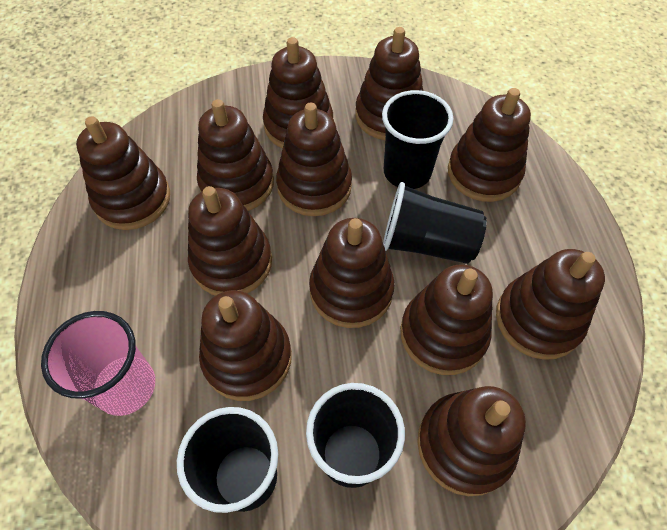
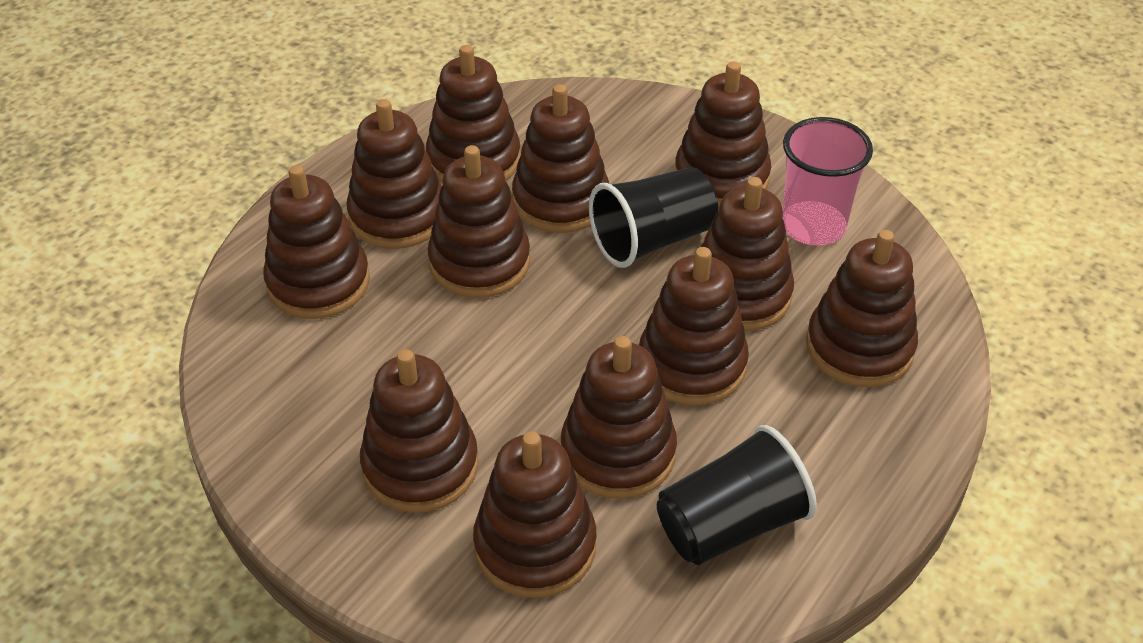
black cup: 4 -> 2

